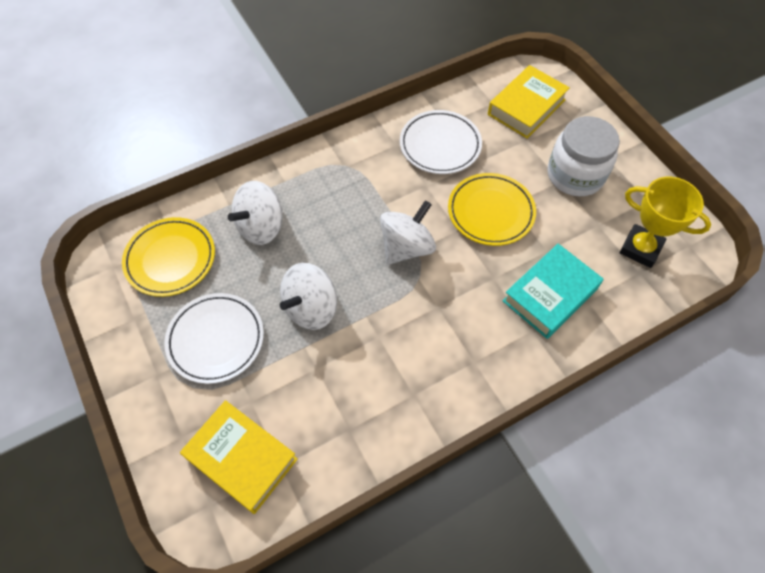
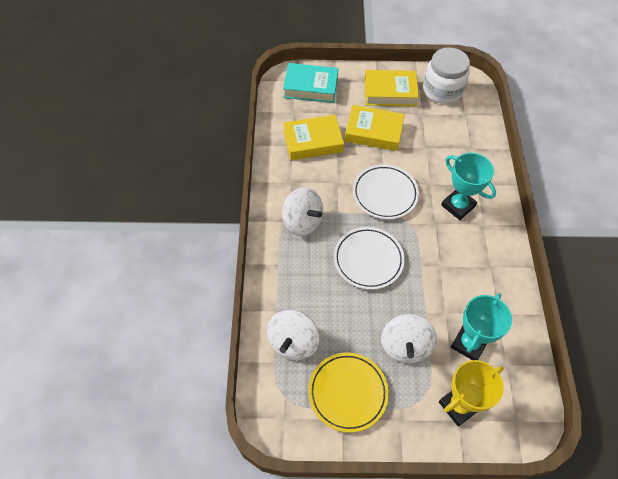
turquoise trophy: 0 -> 2
yellow book: 2 -> 3
yellow plate: 2 -> 1

